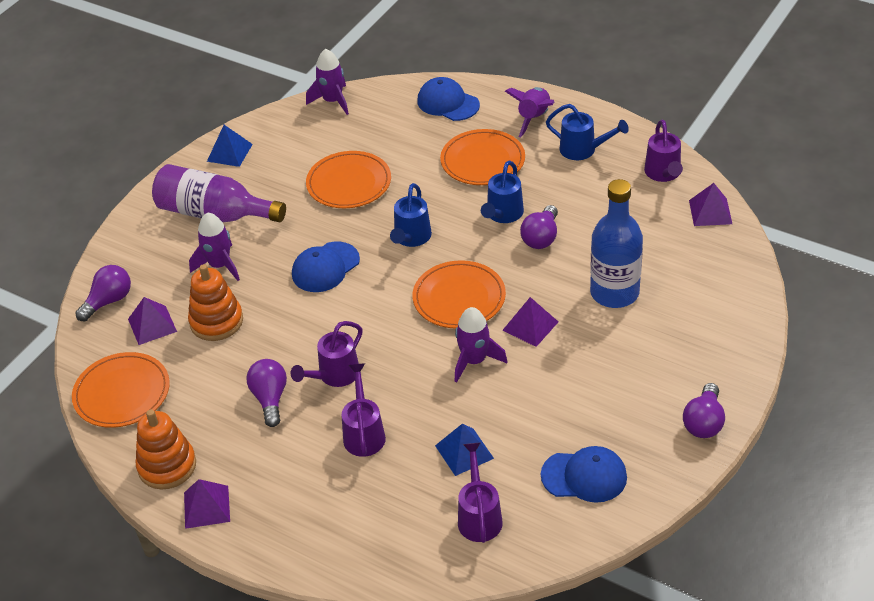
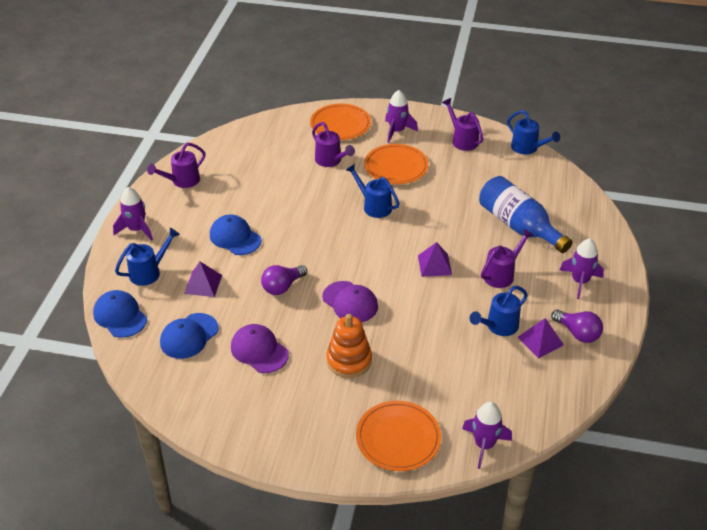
blue pyramid: 2 -> 0
blue watering can: 3 -> 4
orange plate: 4 -> 3
orange stacking toy: 2 -> 1
purple bottle: 1 -> 0
purple cap: 0 -> 2
purple light bulb: 4 -> 2
purple pyramid: 4 -> 3

